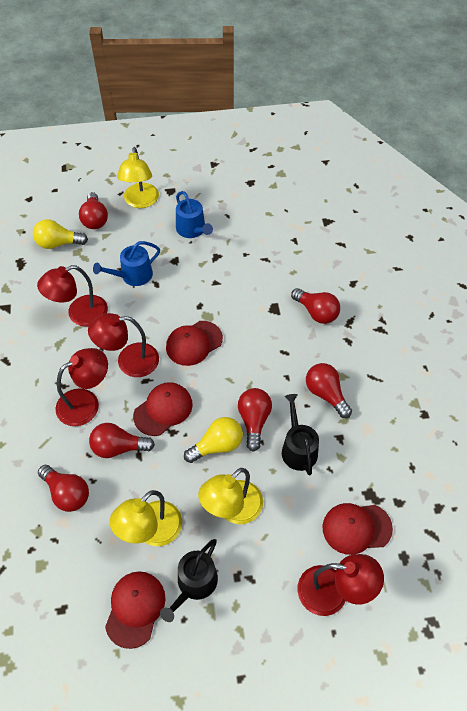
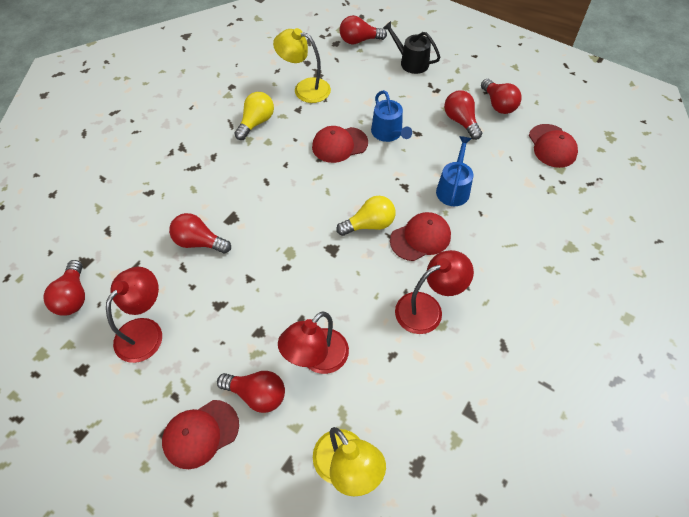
black watering can: 2 -> 1
red lamp: 4 -> 3
yellow lamp: 3 -> 2

